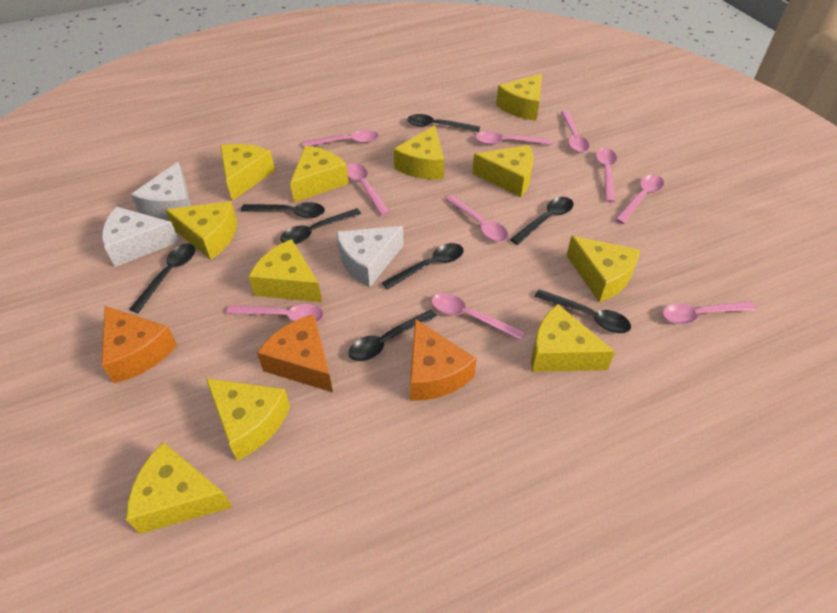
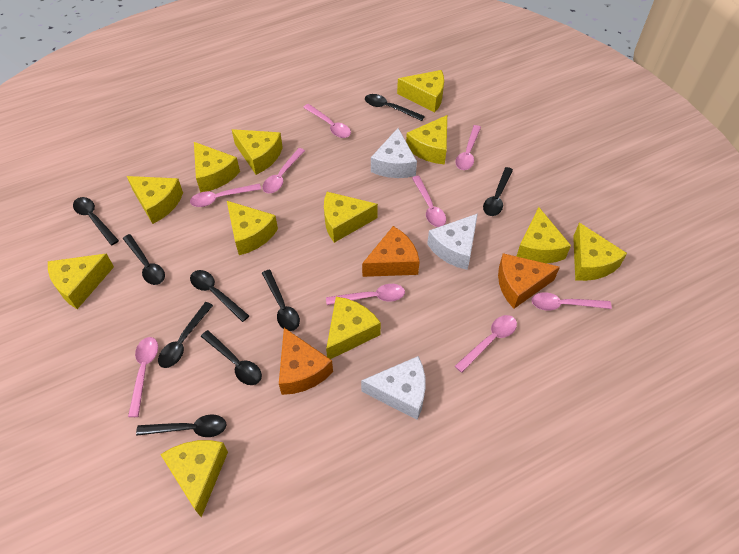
black spoon: 8 -> 9
pink spoon: 10 -> 9
yellow cheese: 11 -> 12

